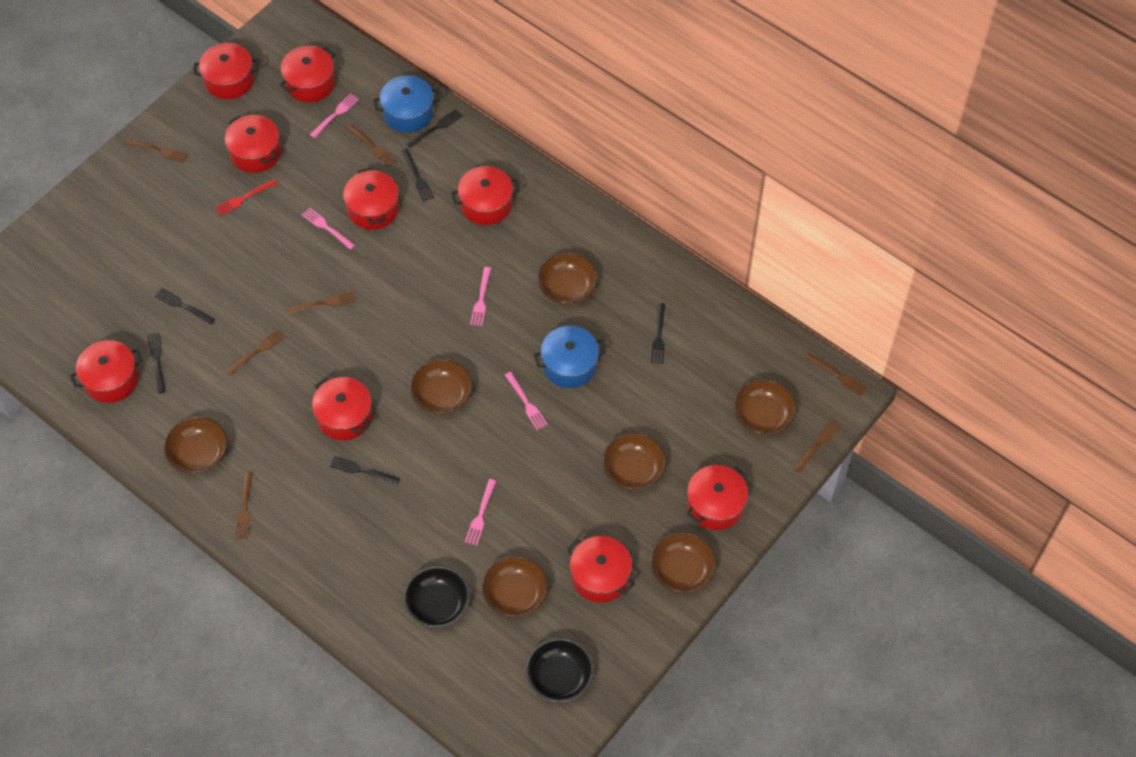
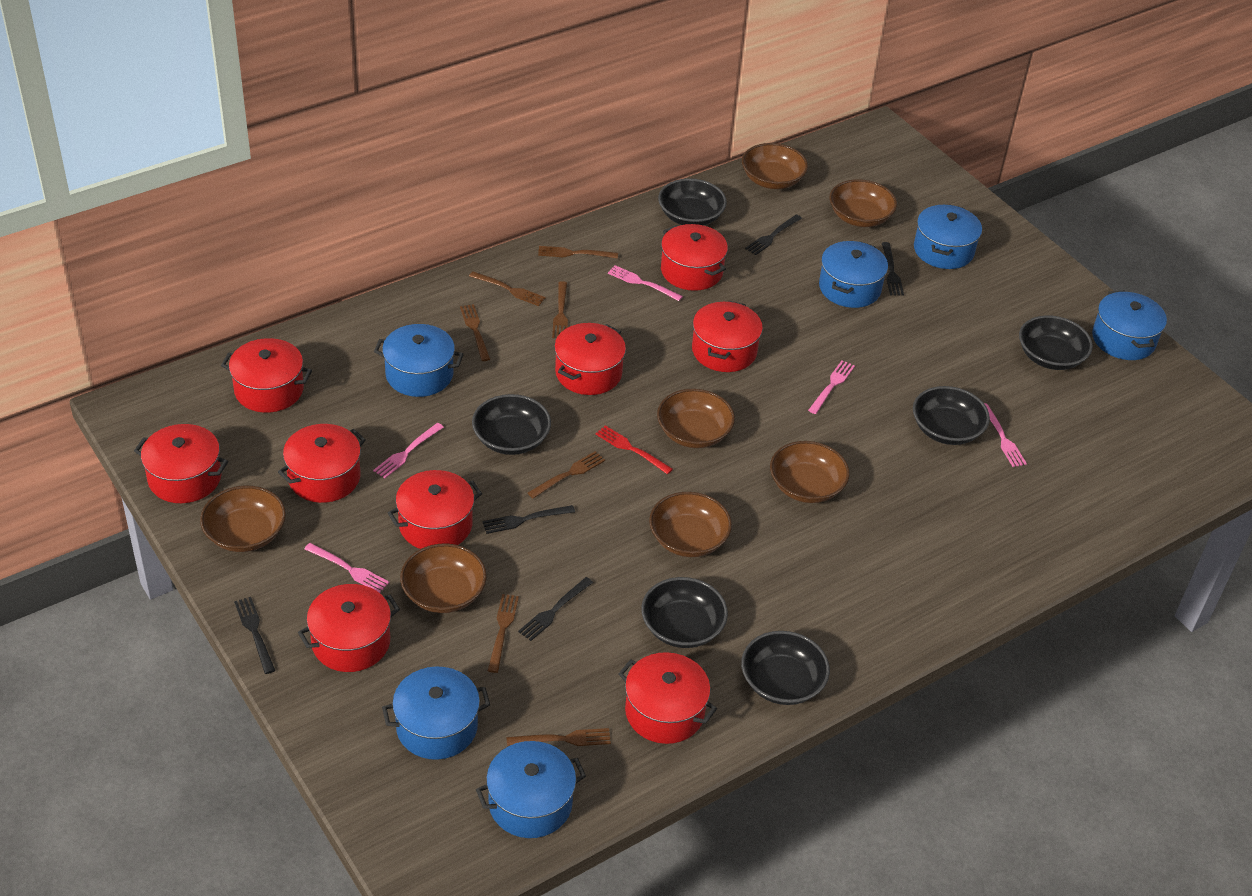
black bowl: 2 -> 6
black fork: 6 -> 5
blue pot: 2 -> 6

